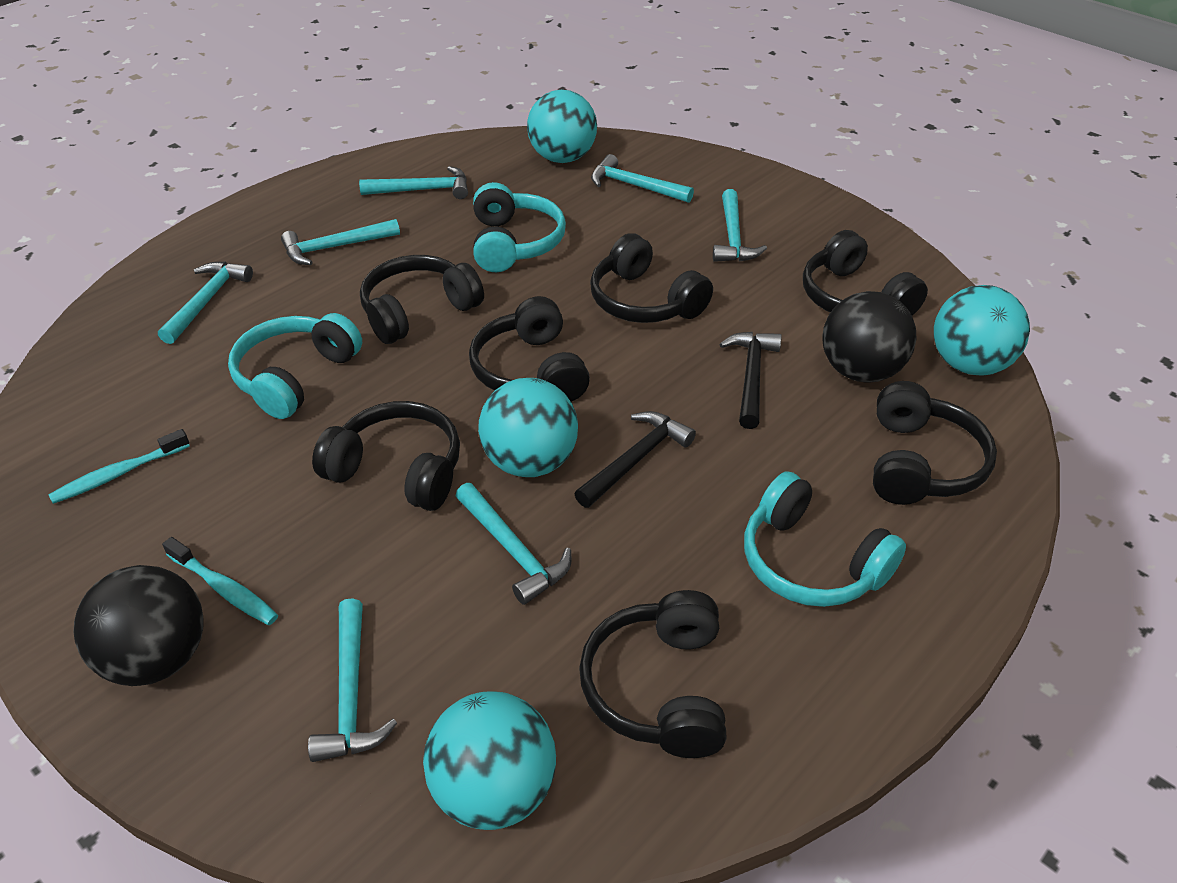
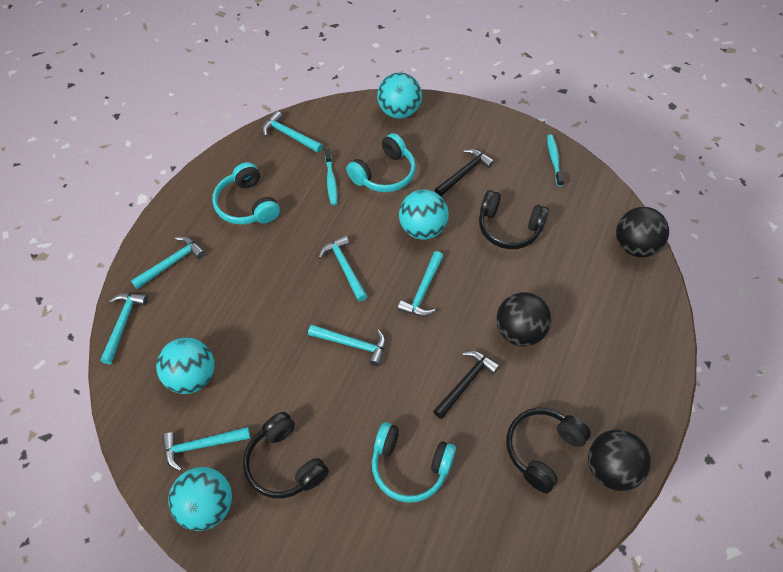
black ball: 2 -> 3
black headphones: 7 -> 3

